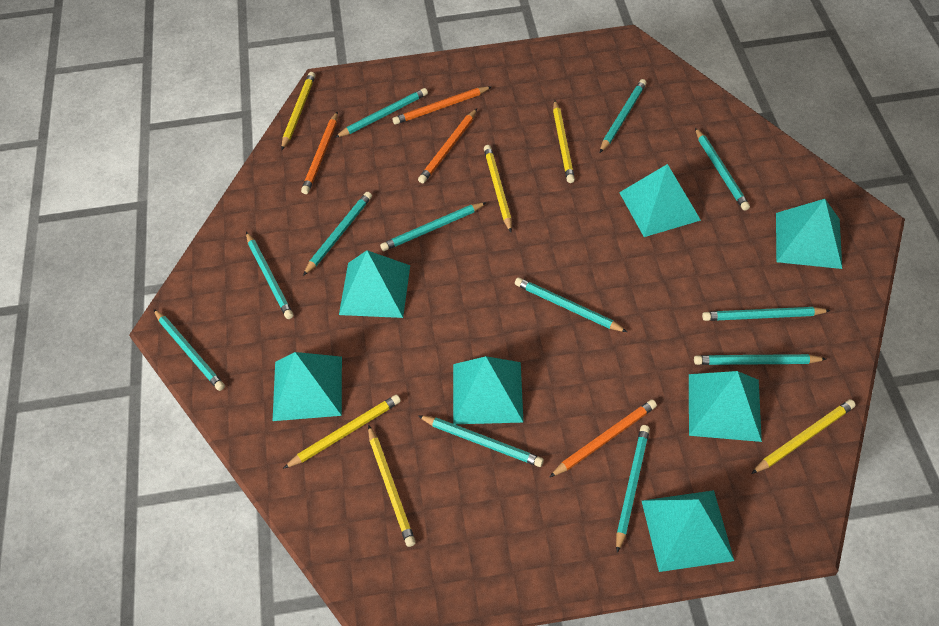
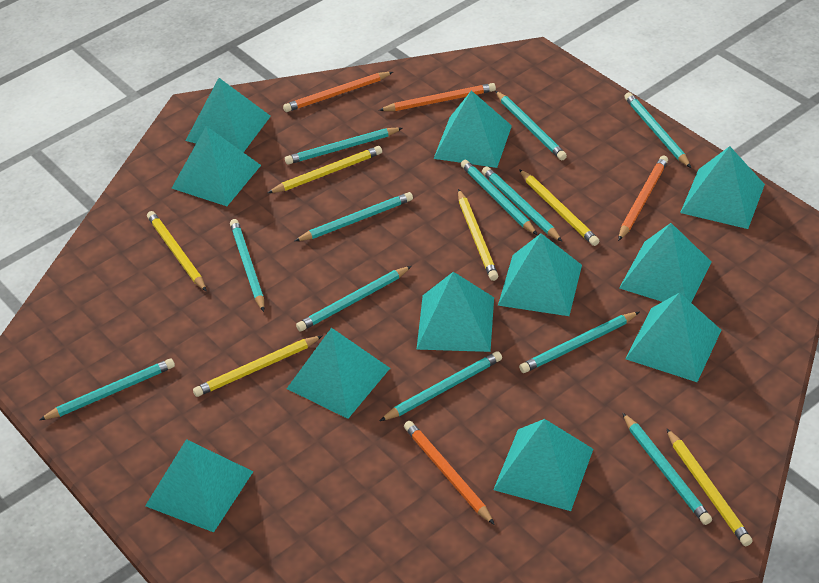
turquoise pyramid: 7 -> 11

